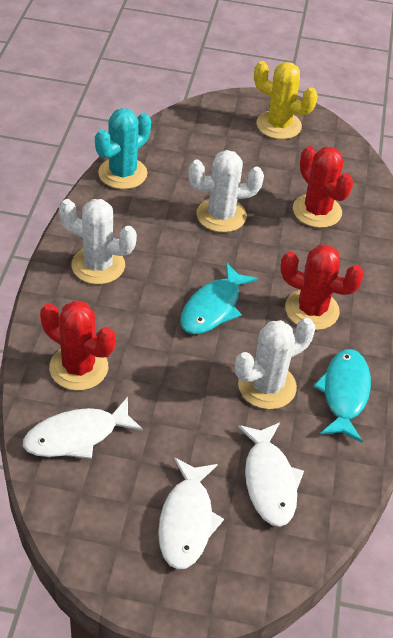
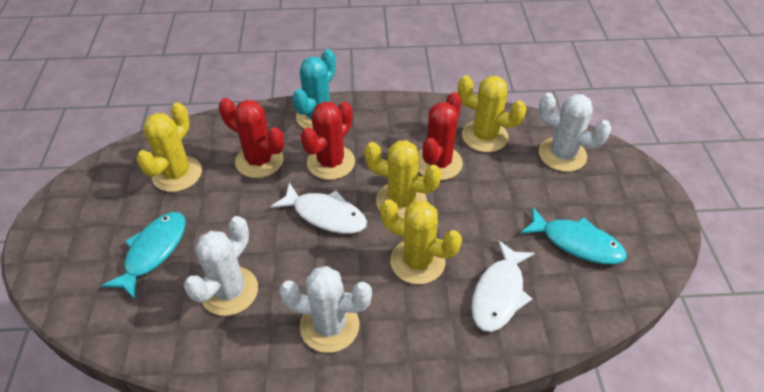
white fish: 3 -> 2
yellow cactus: 1 -> 4

